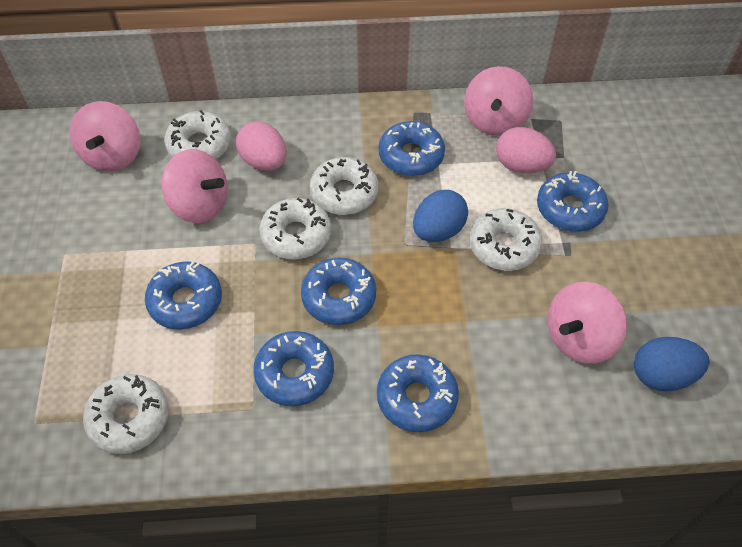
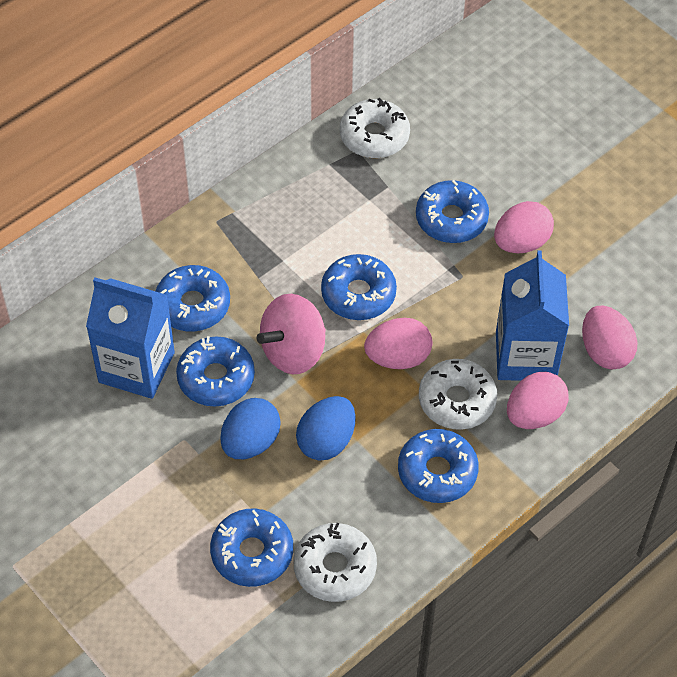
blue carton: 0 -> 2
pink egg: 2 -> 4
pink spinning top: 4 -> 1
white donut: 5 -> 3

